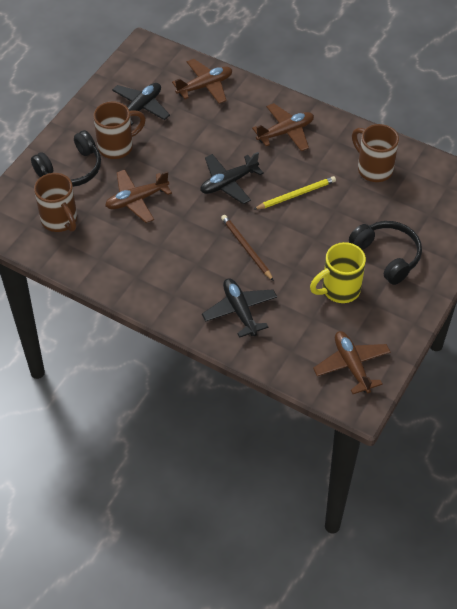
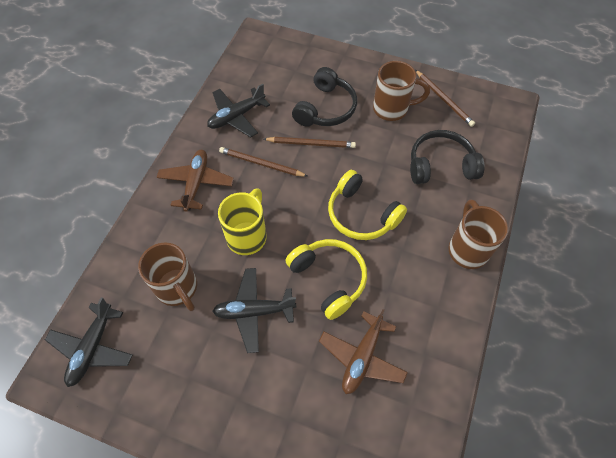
brown pencil: 1 -> 3
brown plane: 4 -> 2
yellow headphones: 0 -> 2
yellow pencil: 1 -> 0

